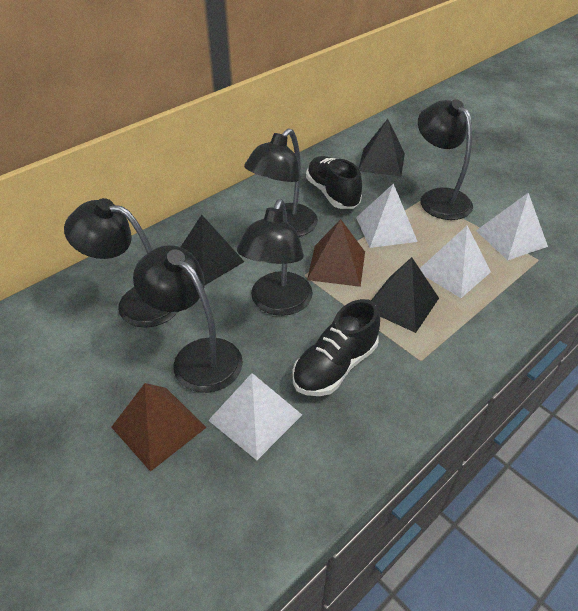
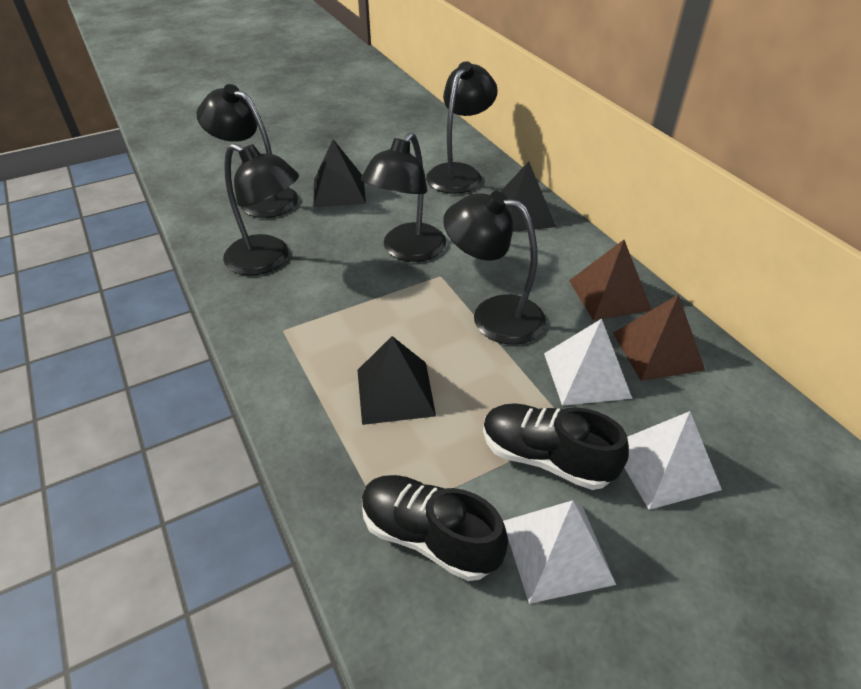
white pyramid: 4 -> 3

